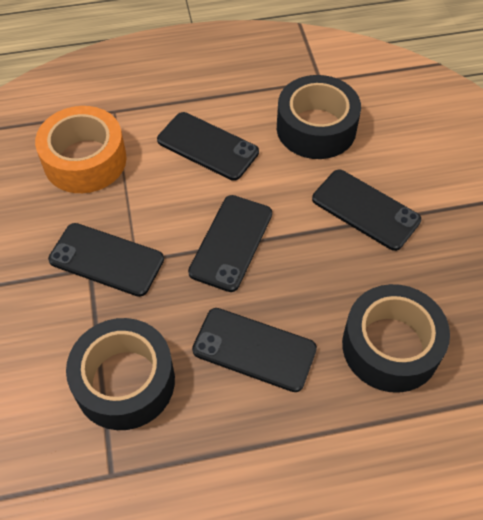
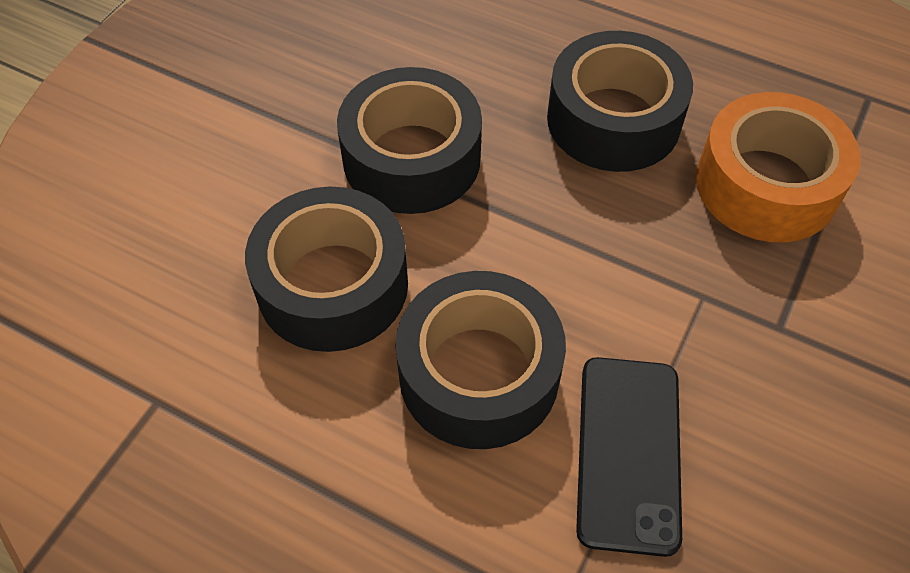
black phone: 5 -> 1
black tape: 3 -> 4

